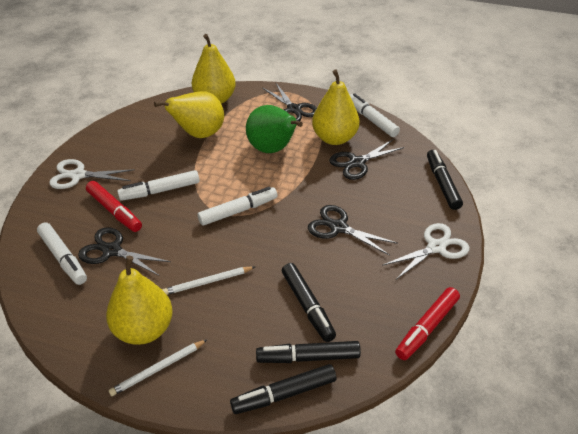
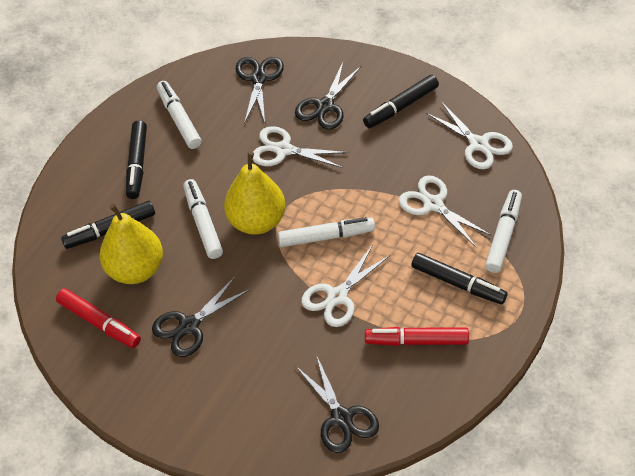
green pear: 1 -> 0
white pencil: 2 -> 0
white scissors: 2 -> 4
yellow pear: 4 -> 2

